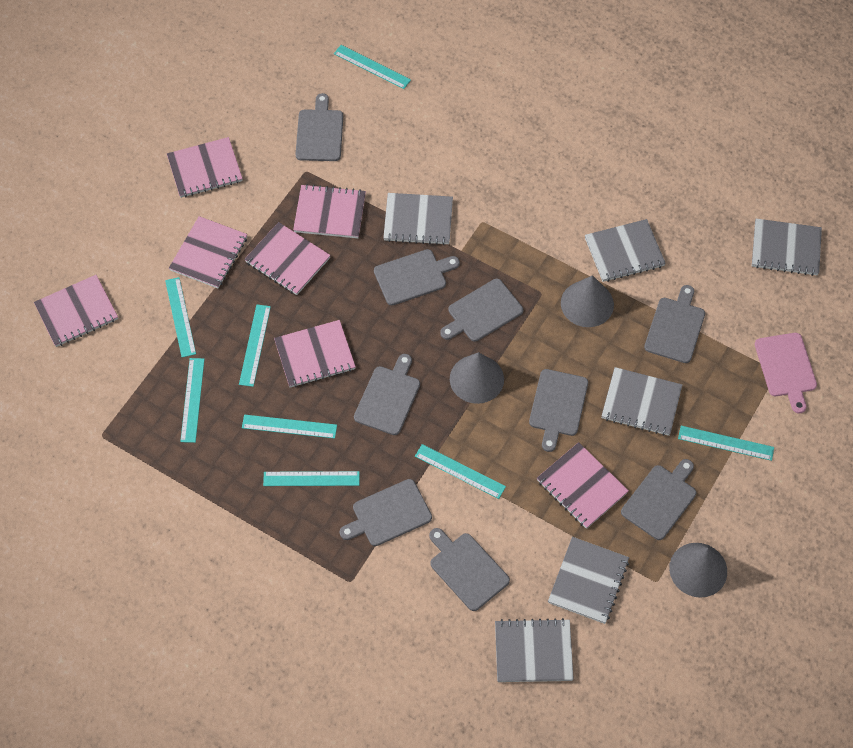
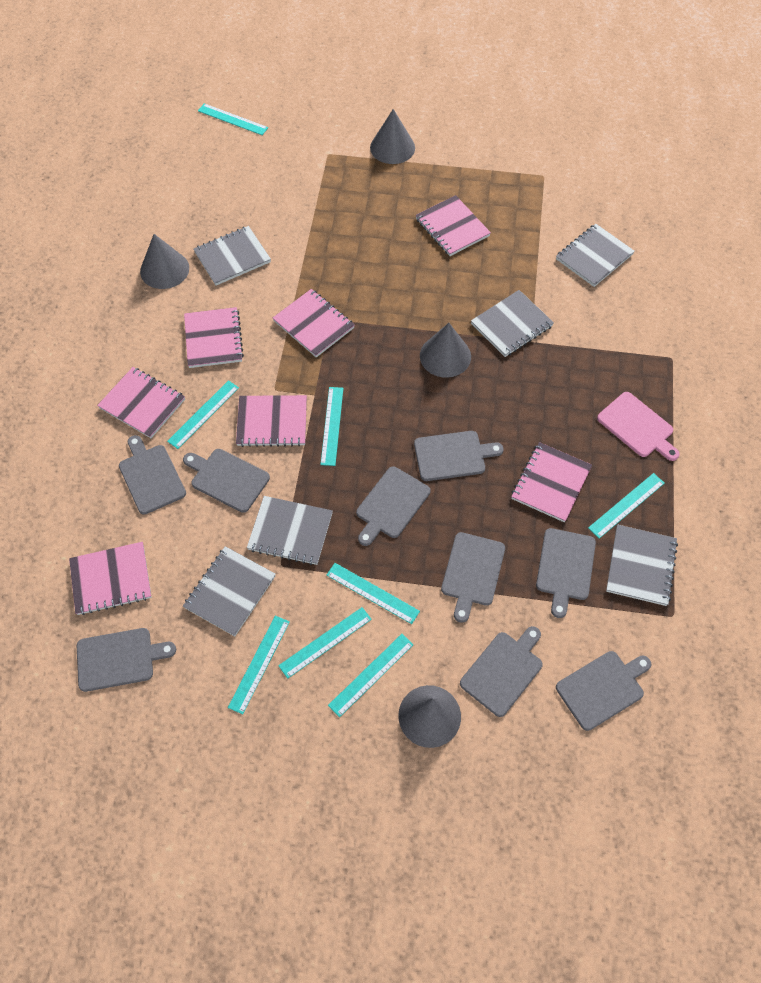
grey cone: 3 -> 4

